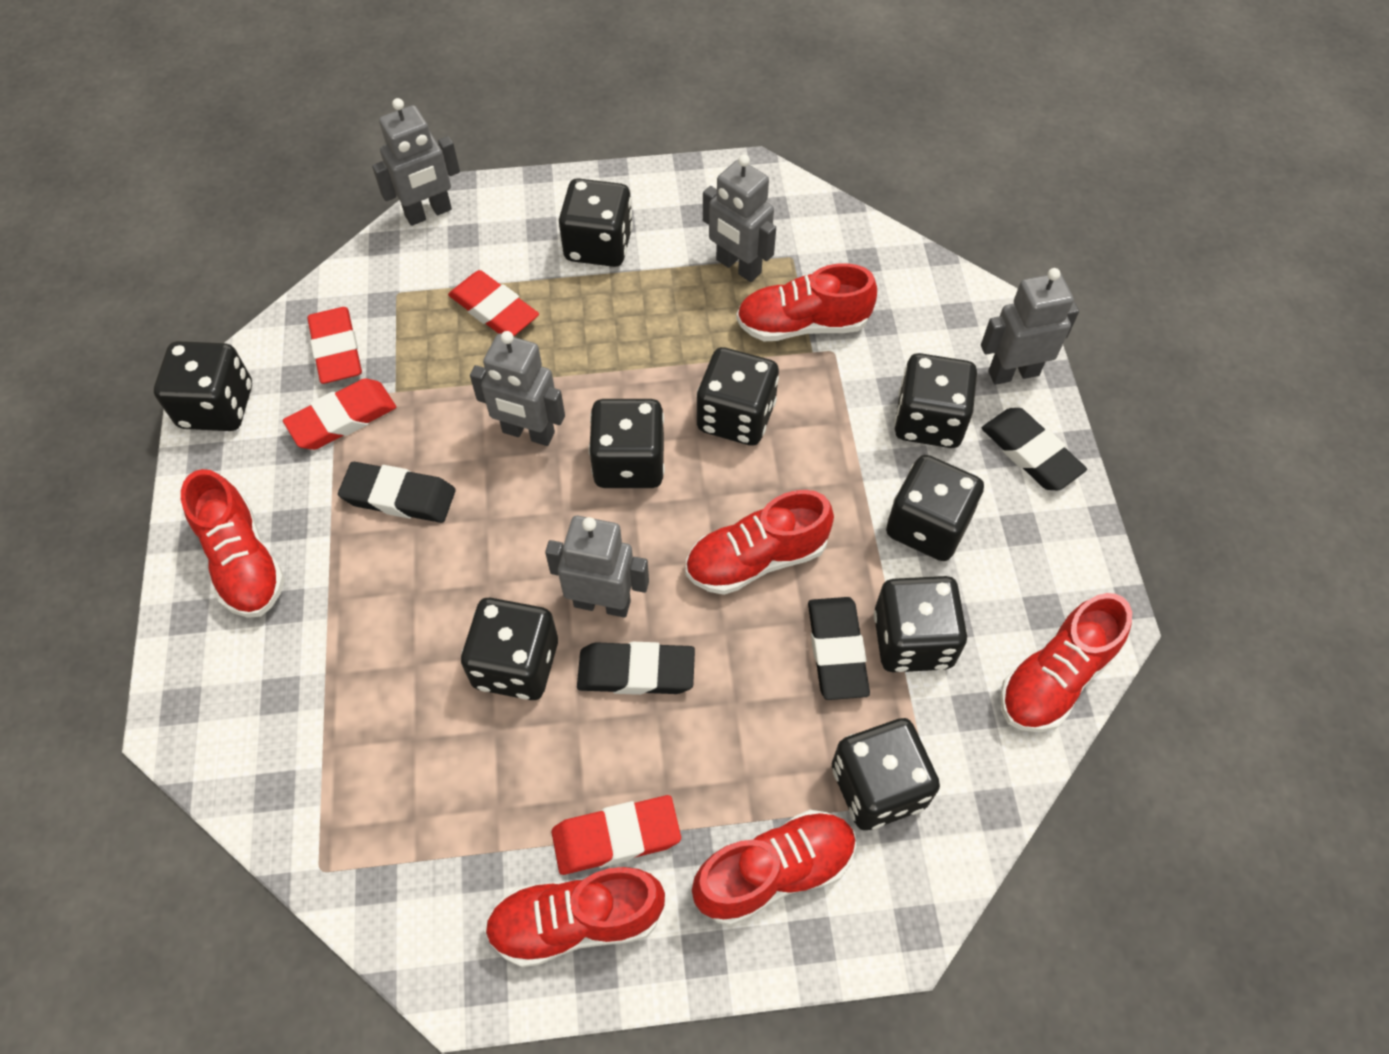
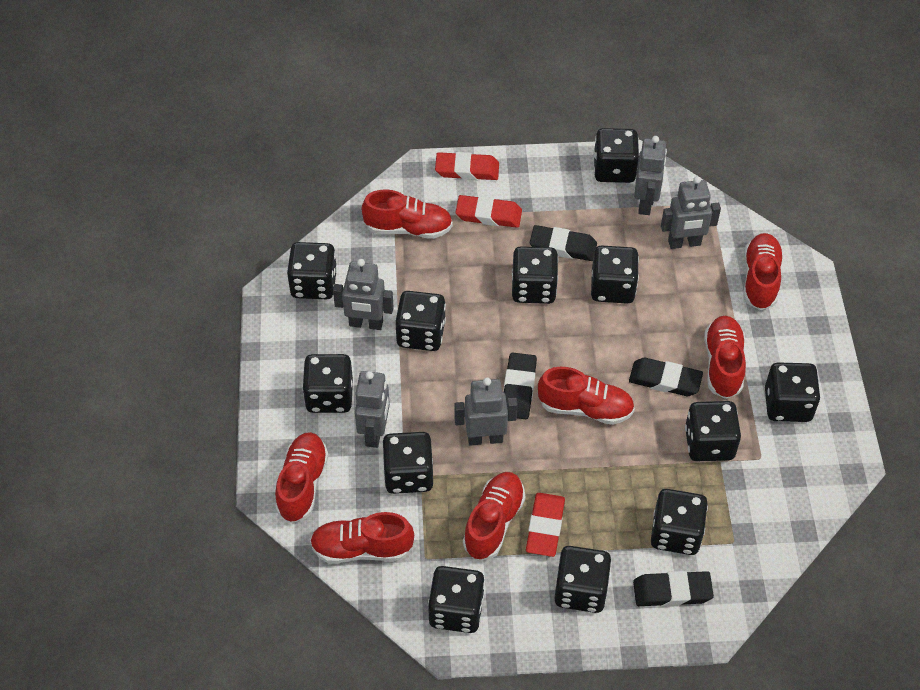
black dice: 9 -> 12
red eraser: 4 -> 3
red shoe: 6 -> 7

